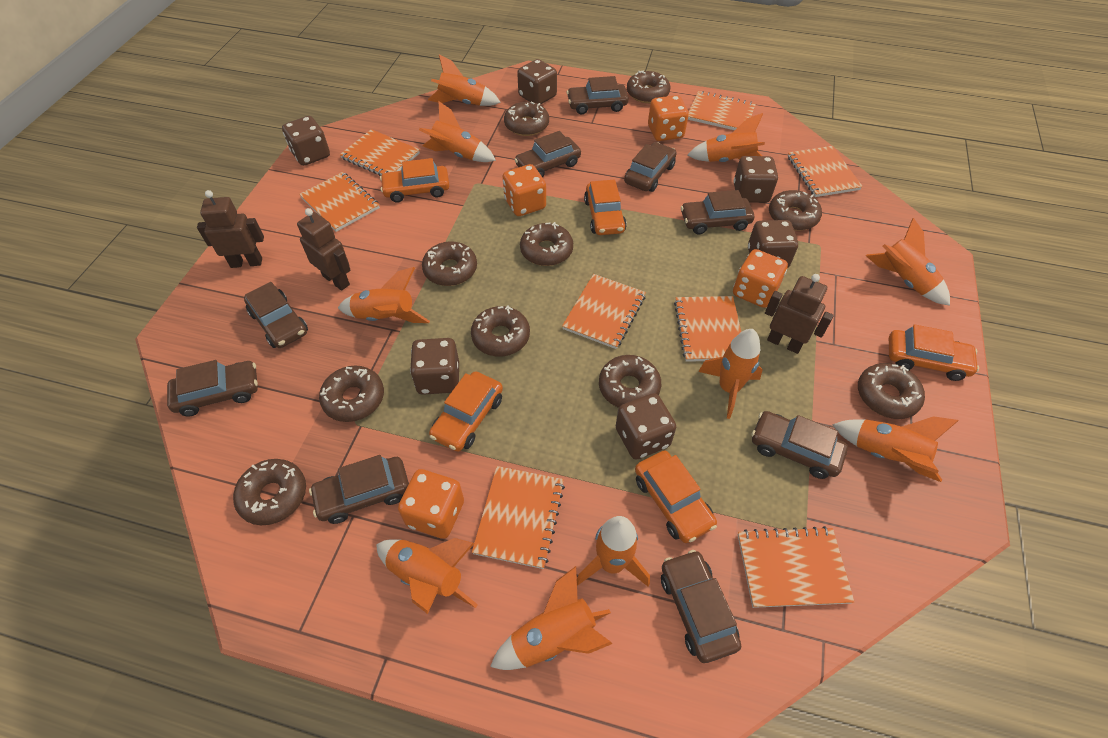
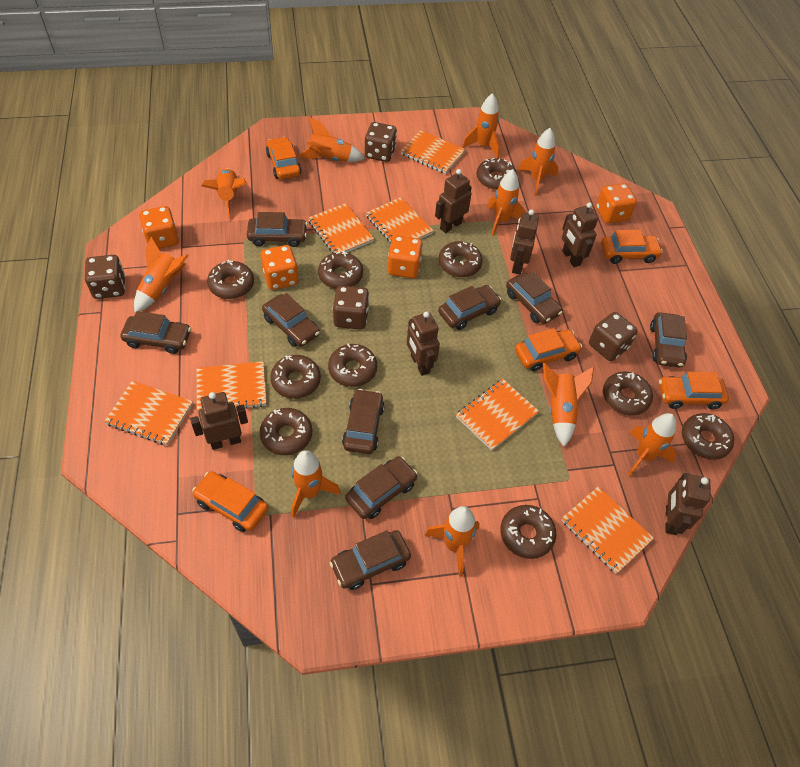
brown dice: 6 -> 4
brown robot: 3 -> 6
orange notebook: 8 -> 7

